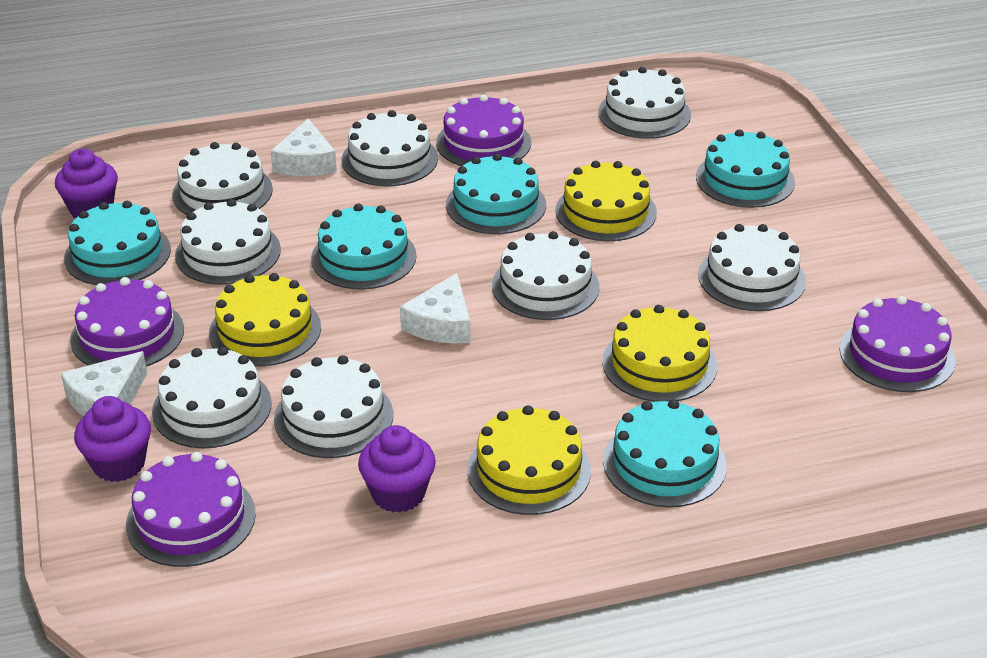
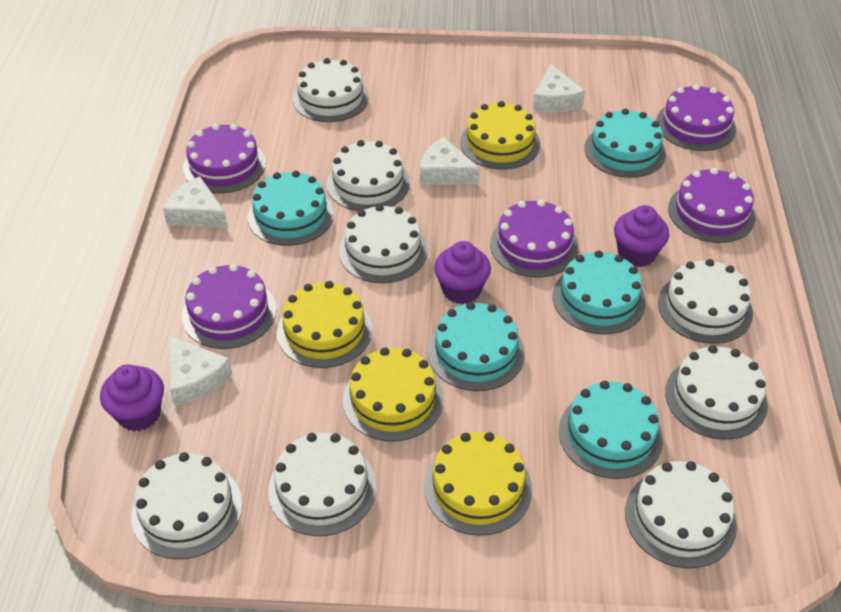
purple cake: 4 -> 5
white cheese: 3 -> 4

